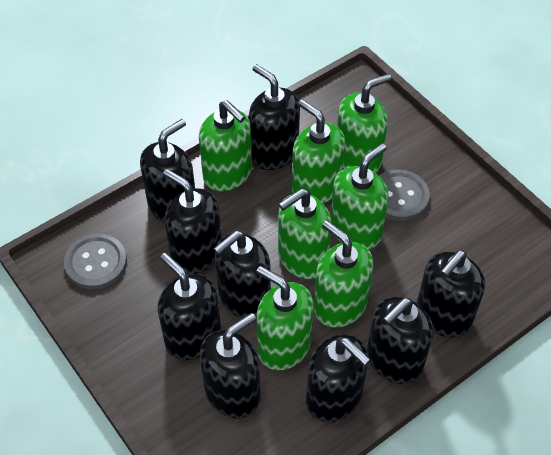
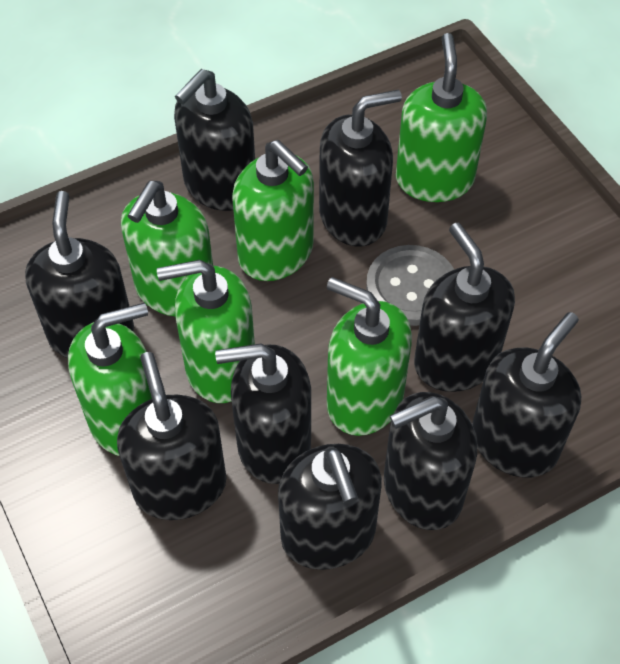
green soap dispenser: 7 -> 6
grey button: 2 -> 1

